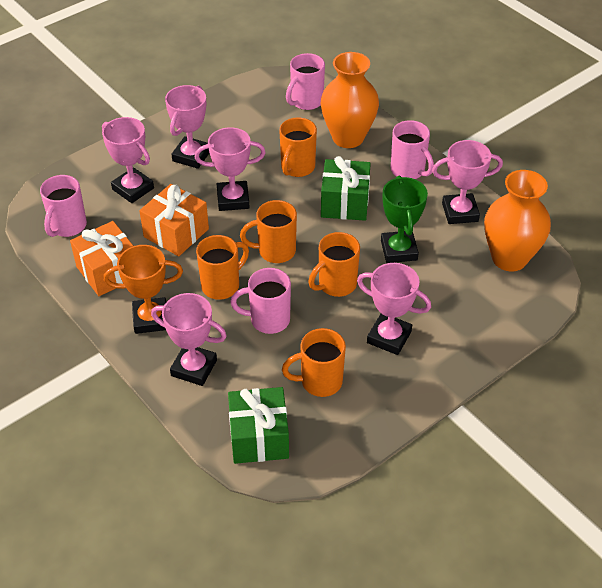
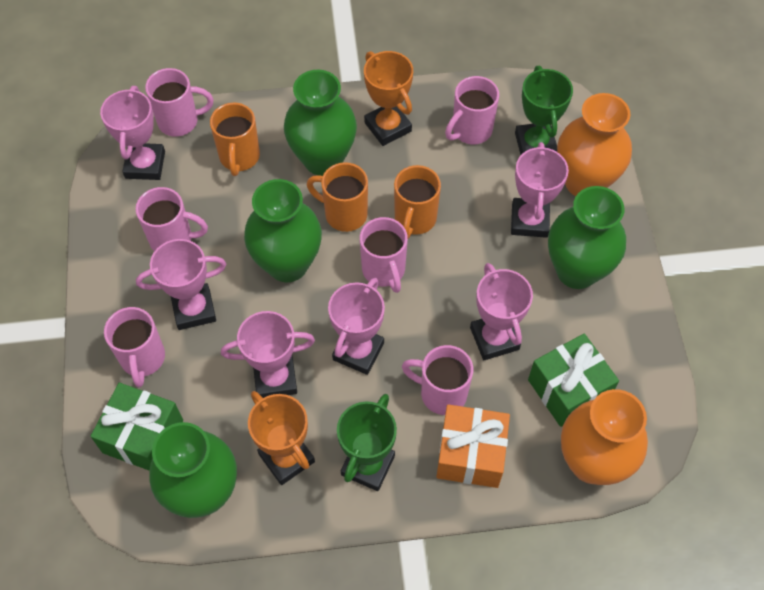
green trophy: 1 -> 2
green vase: 0 -> 4
orange gift: 2 -> 1
orange mug: 5 -> 3
orange trophy: 1 -> 2
pink mug: 4 -> 6

